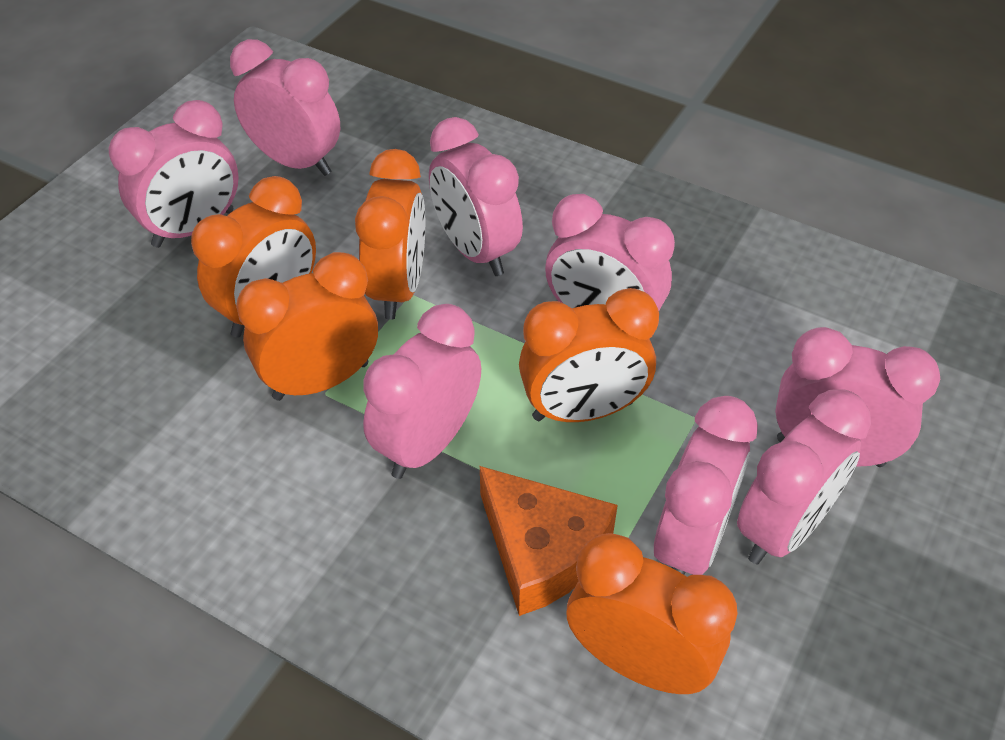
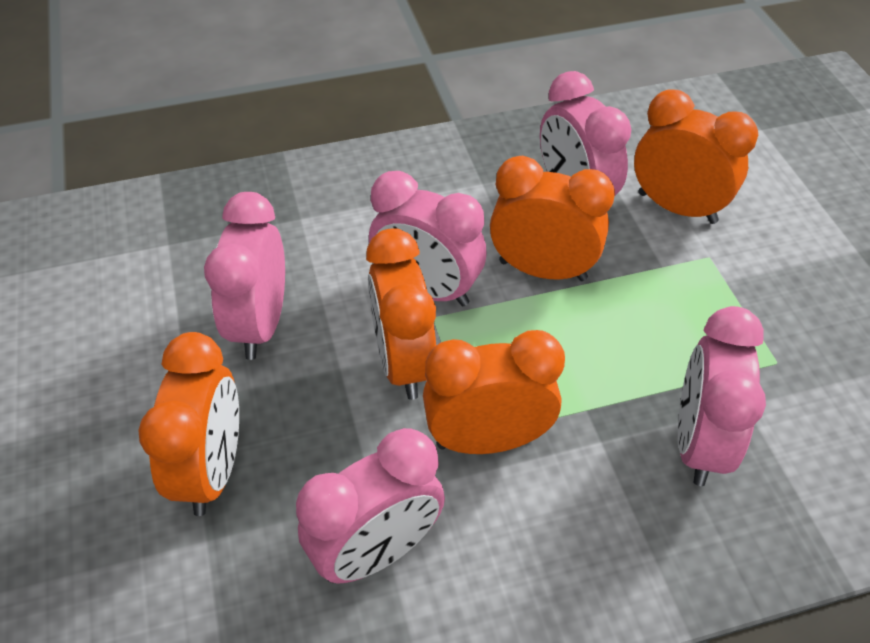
orange cheese: 1 -> 0
pink clock: 8 -> 5

